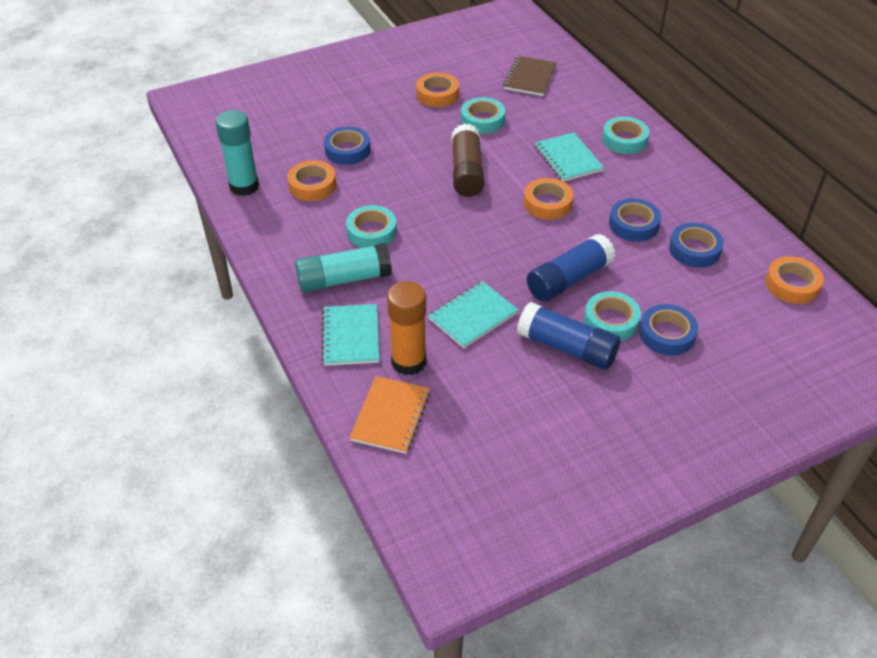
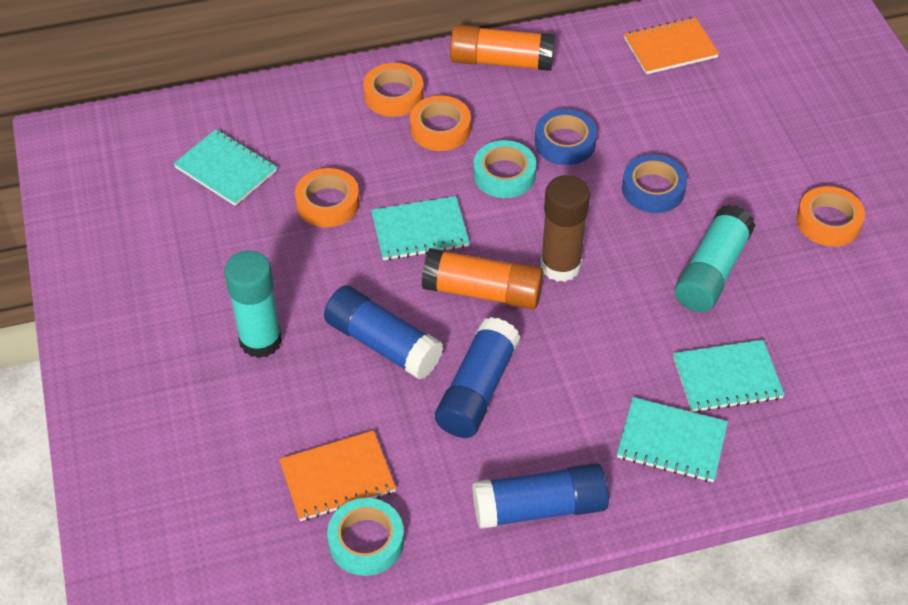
blue glue stick: 2 -> 3
blue tape: 4 -> 2
brown notebook: 1 -> 0
orange glue stick: 1 -> 2
orange notebook: 1 -> 2
turquoise notebook: 3 -> 4
turquoise tape: 4 -> 2

